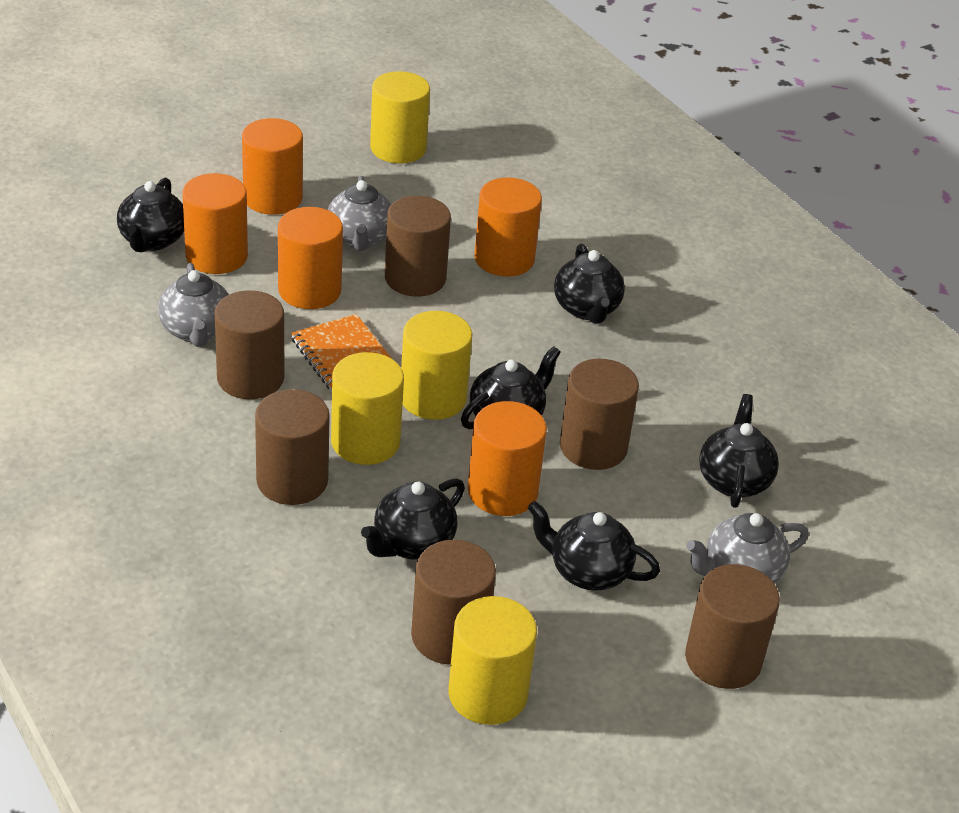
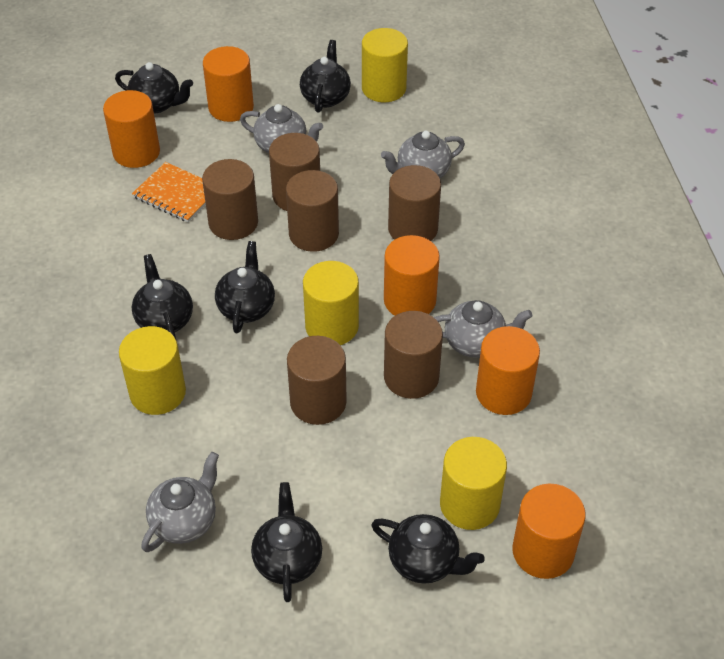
grey teapot: 3 -> 4

